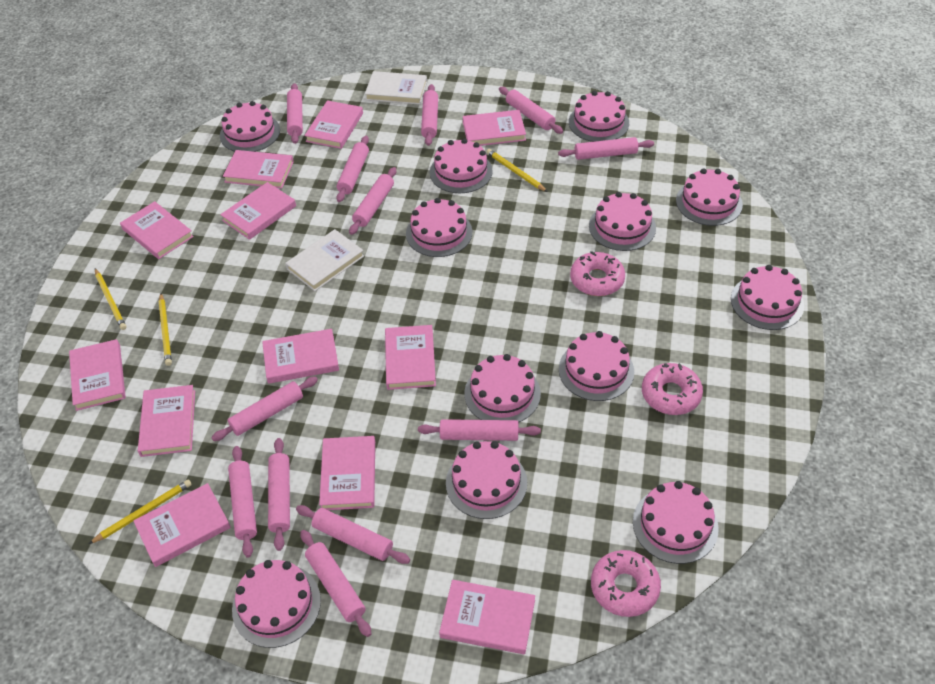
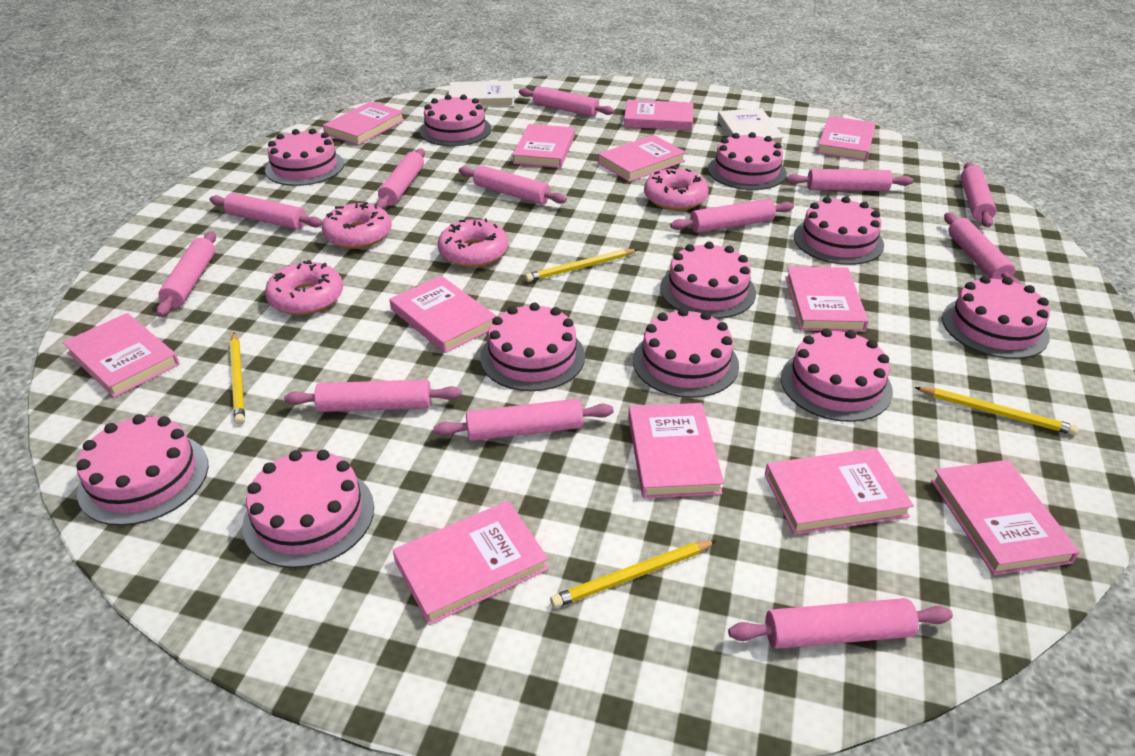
pink cake: 12 -> 11
pink donut: 3 -> 4

